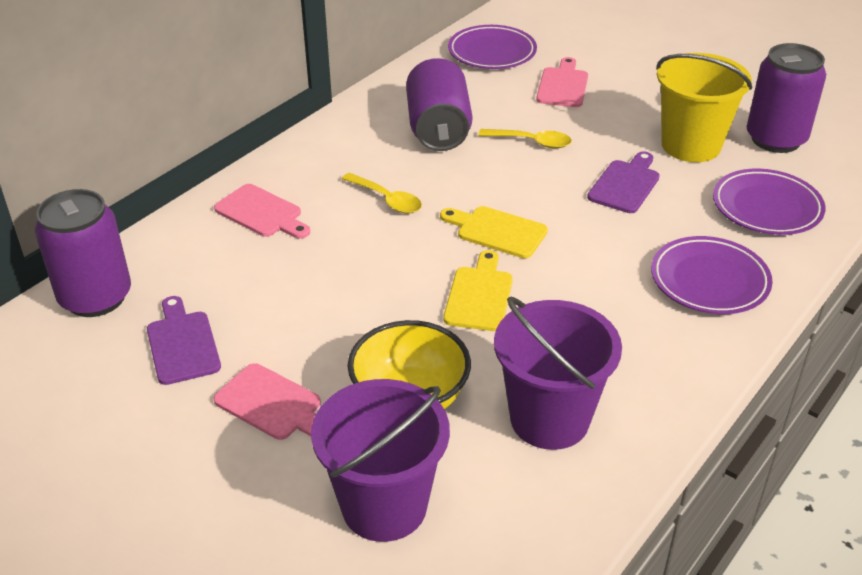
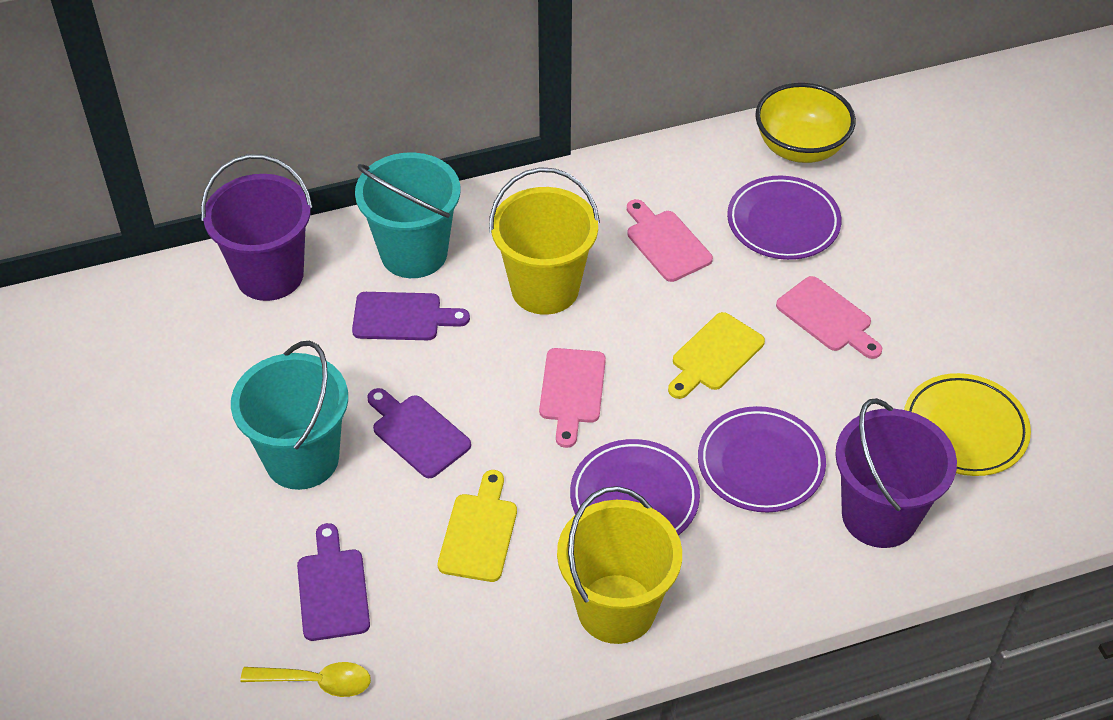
purple can: 3 -> 0
purple cutting board: 2 -> 3
turquoise bucket: 0 -> 2
yellow bucket: 1 -> 2
yellow plate: 0 -> 1
yellow spoon: 2 -> 1

